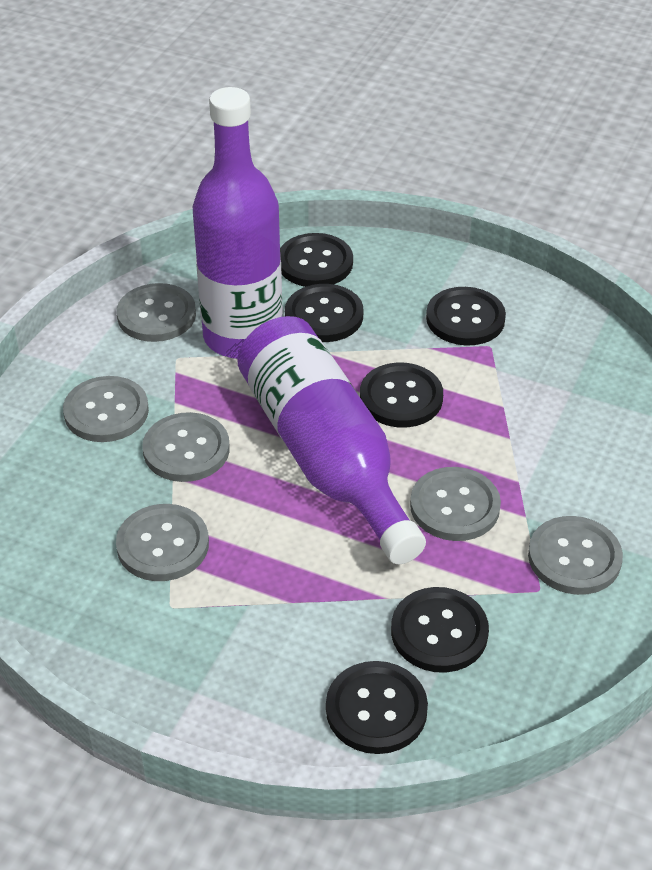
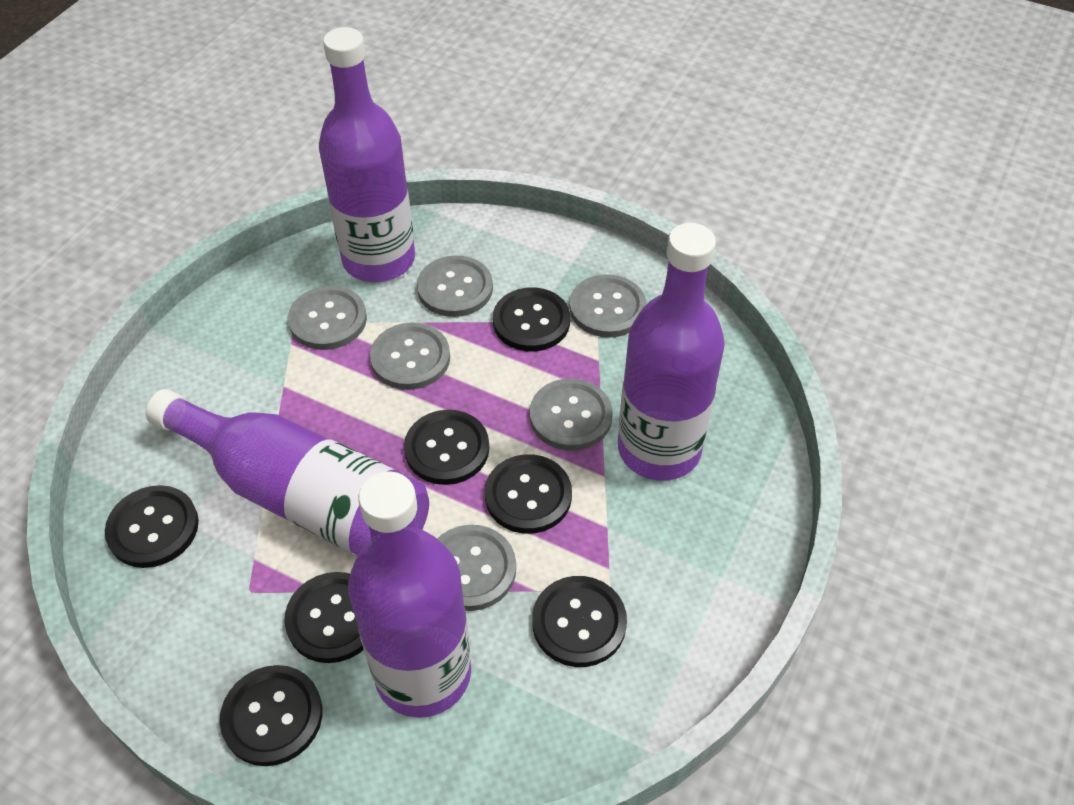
black button: 6 -> 7
purple bottle: 2 -> 4

